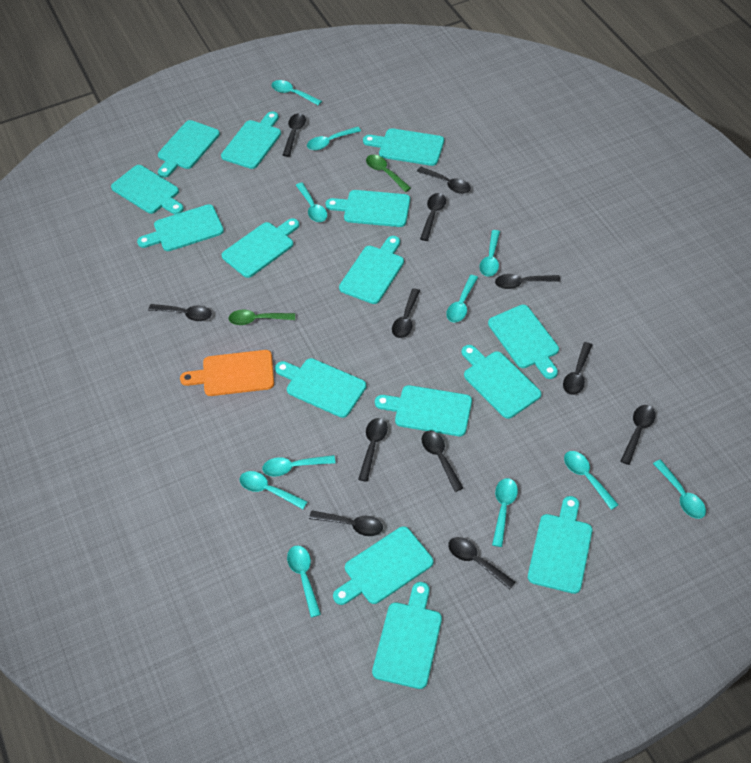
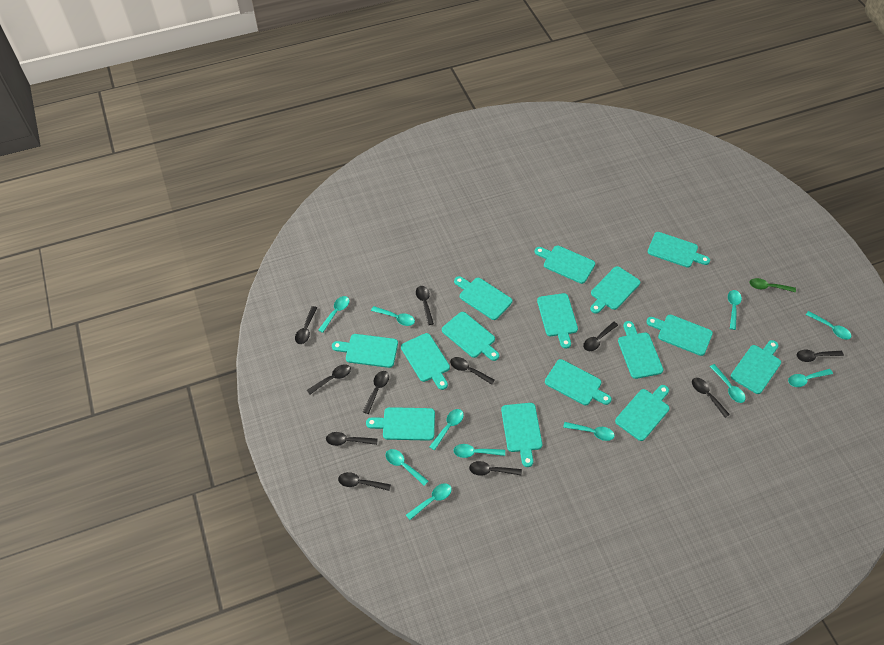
black spoon: 12 -> 11
green spoon: 2 -> 1
orange cutting board: 1 -> 0

